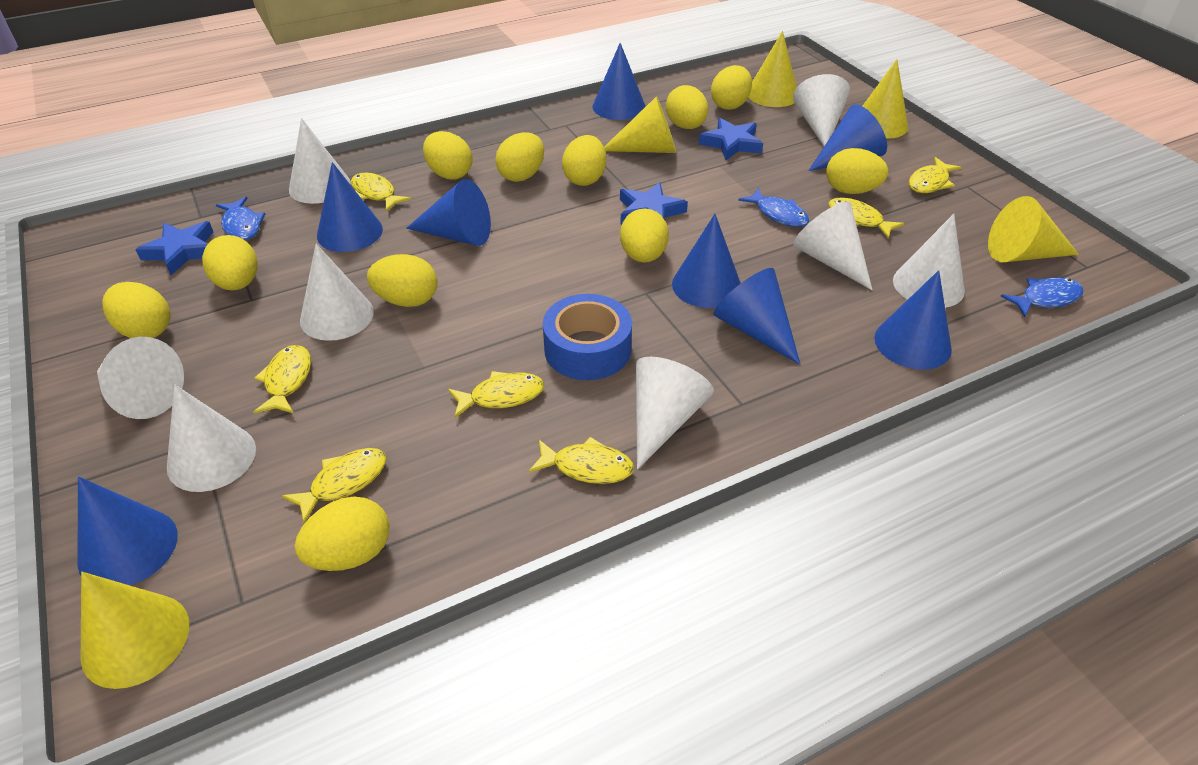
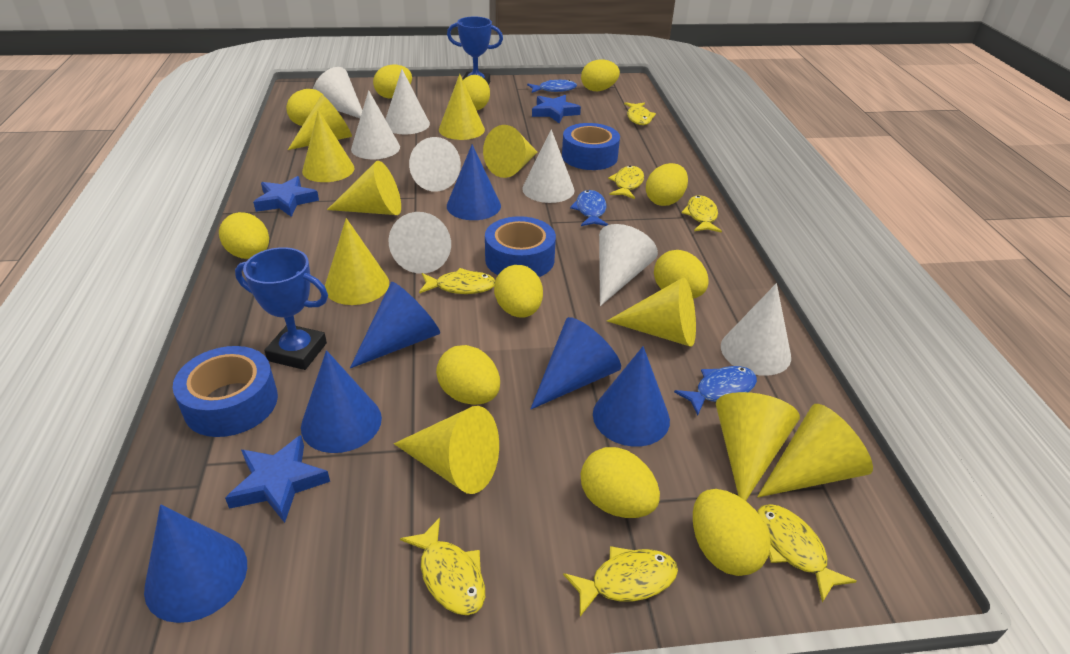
blue cone: 8 -> 6
blue tape: 1 -> 3
blue trophy: 0 -> 2
yellow cone: 5 -> 10

